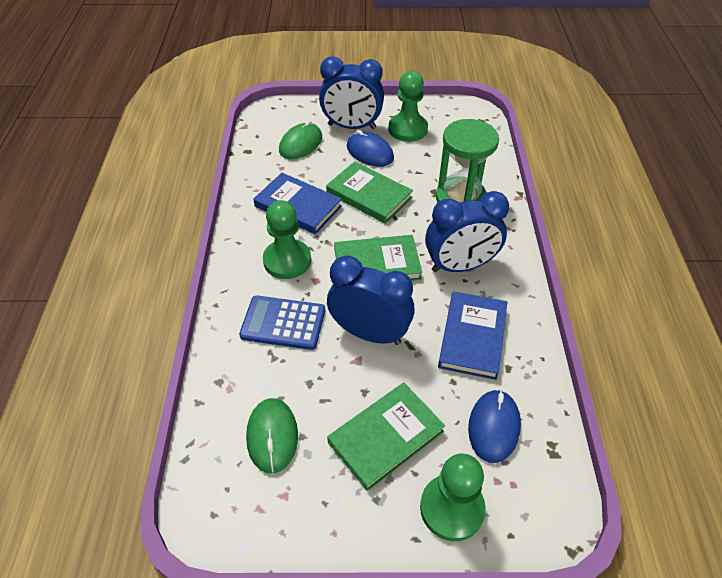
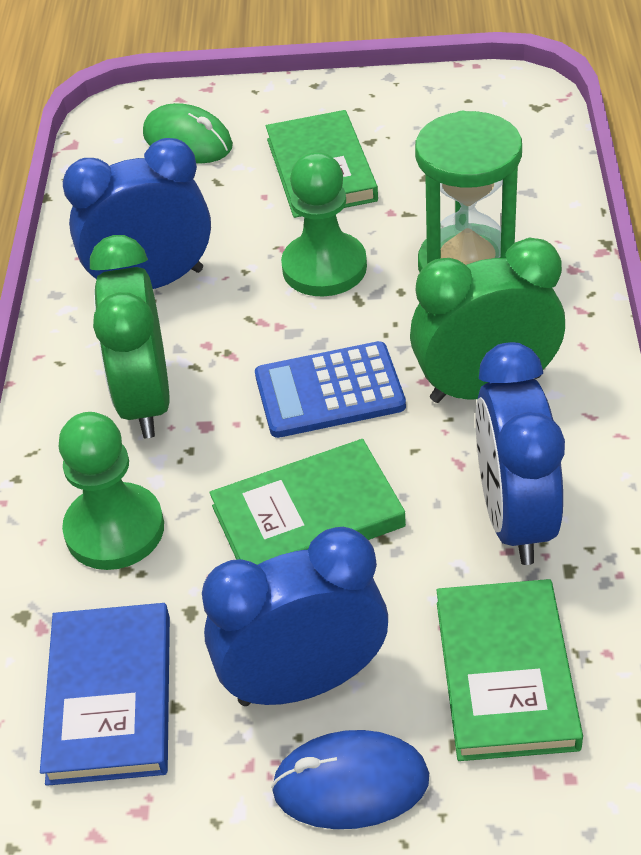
blue book: 2 -> 1
blue mouse: 2 -> 1
green clock: 0 -> 2
green mouse: 2 -> 1
green pawn: 3 -> 2

